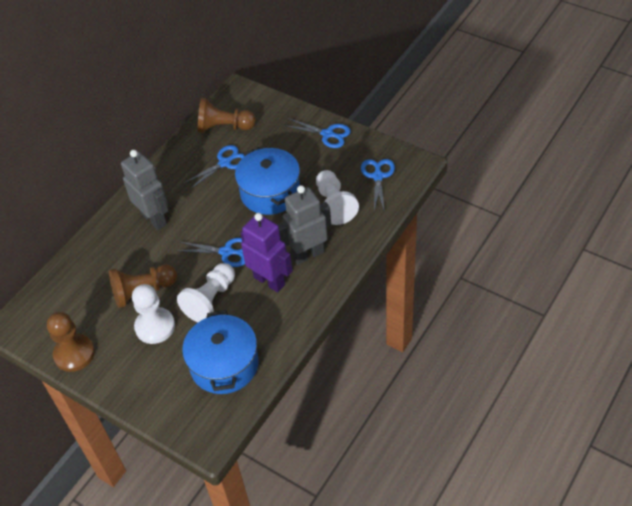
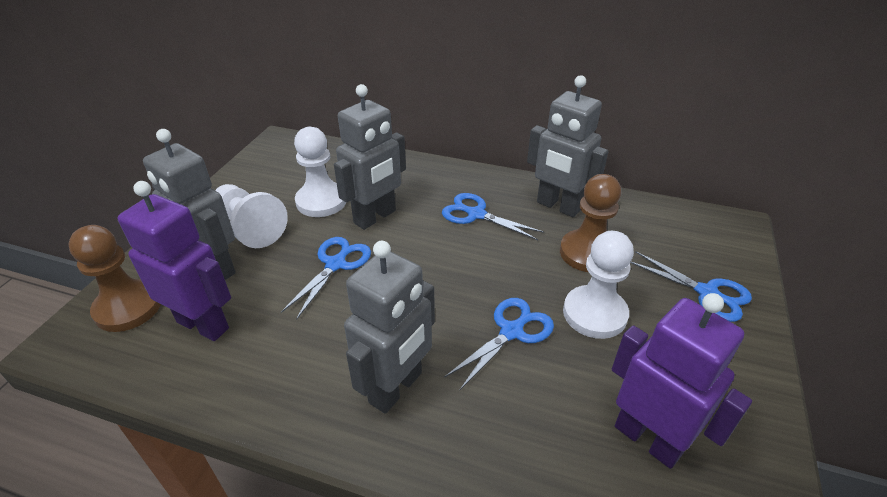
blue pot: 2 -> 0
brown pawn: 3 -> 2
grey robot: 2 -> 4
purple robot: 1 -> 2

